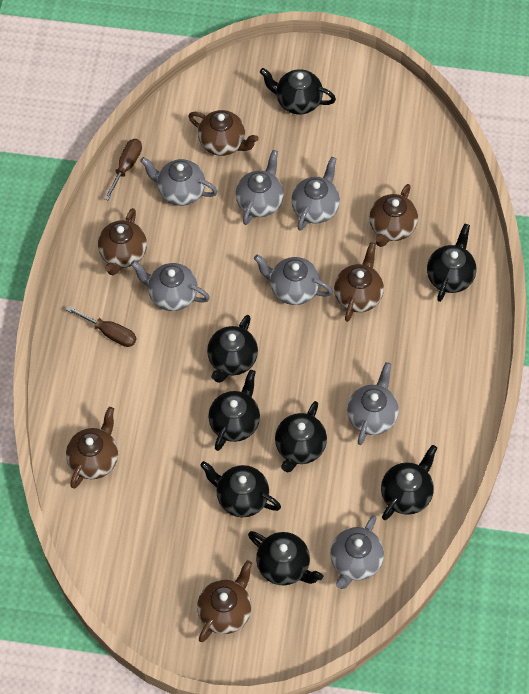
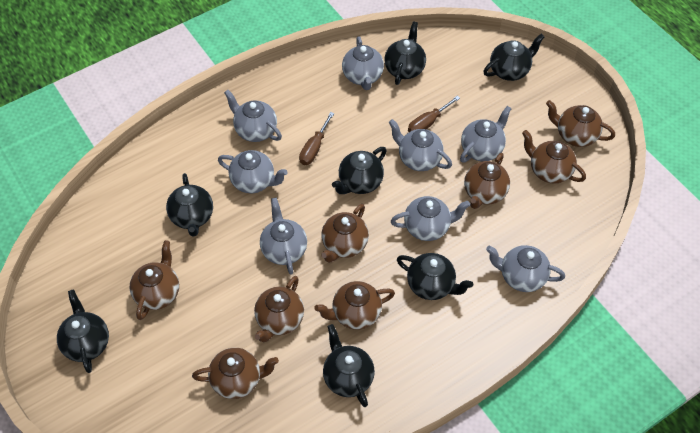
black teapot: 8 -> 7
brown teapot: 6 -> 8
grey teapot: 7 -> 8

